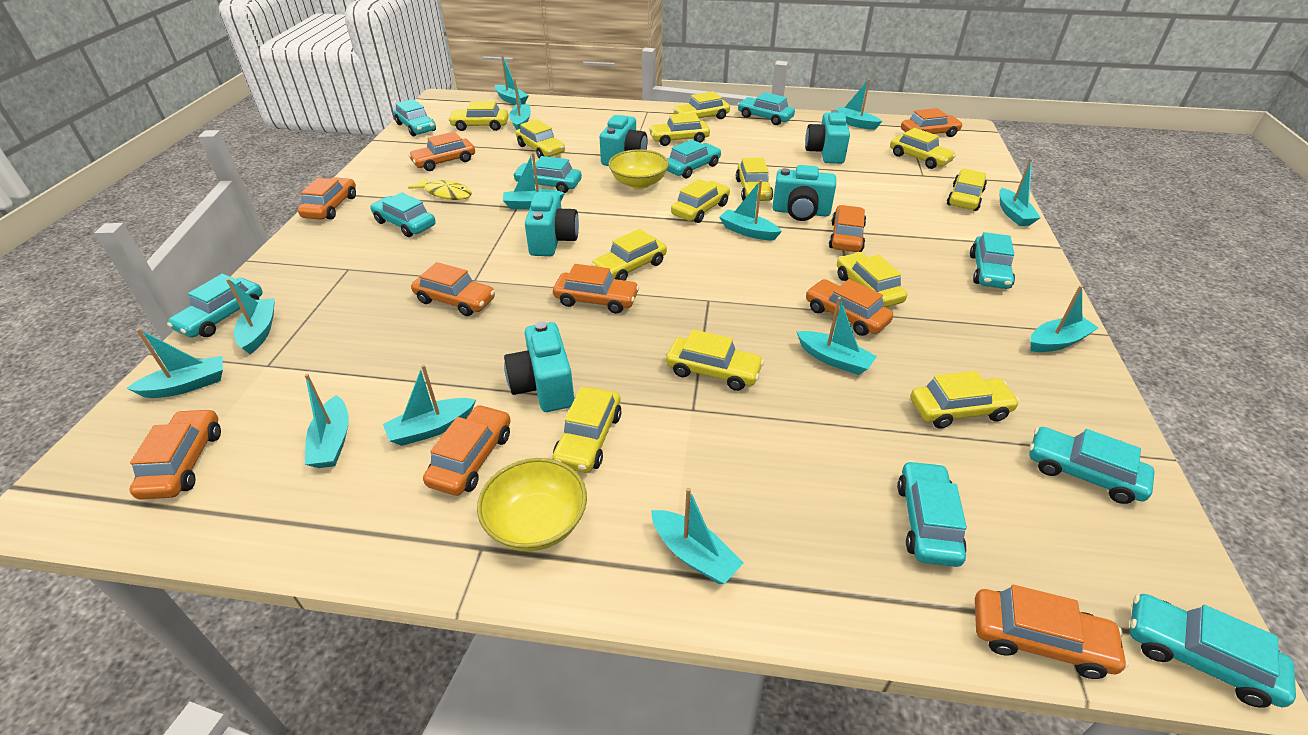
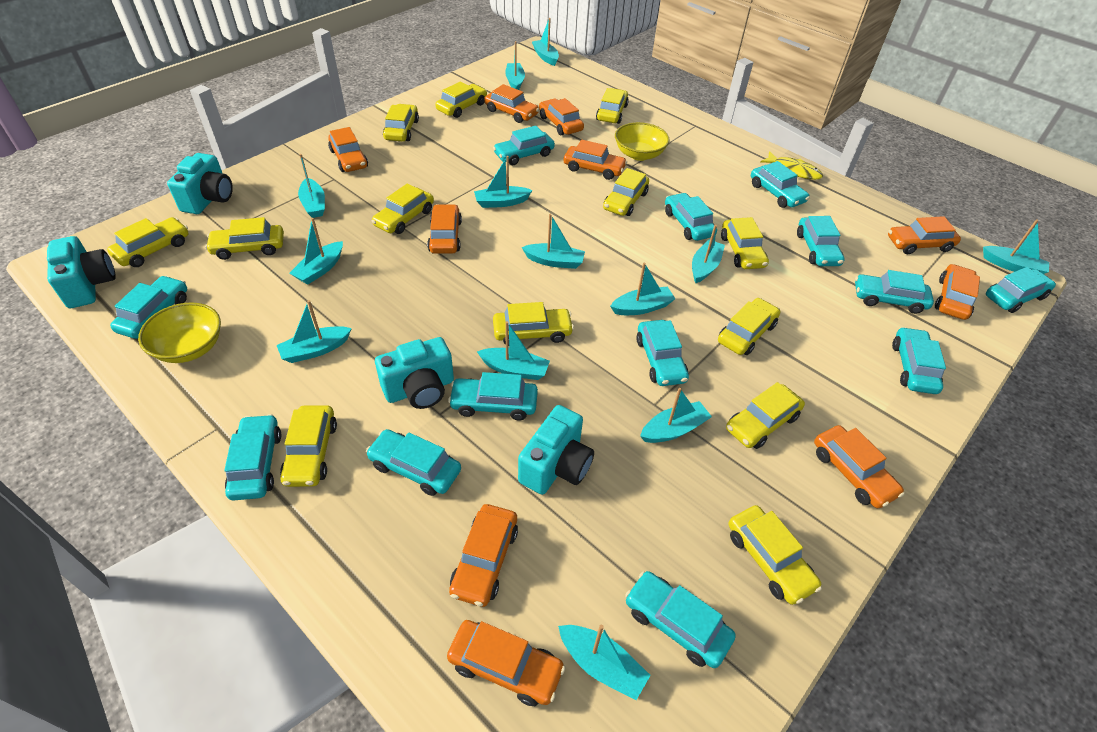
turquoise camera: 5 -> 4
turquoise car: 10 -> 13

